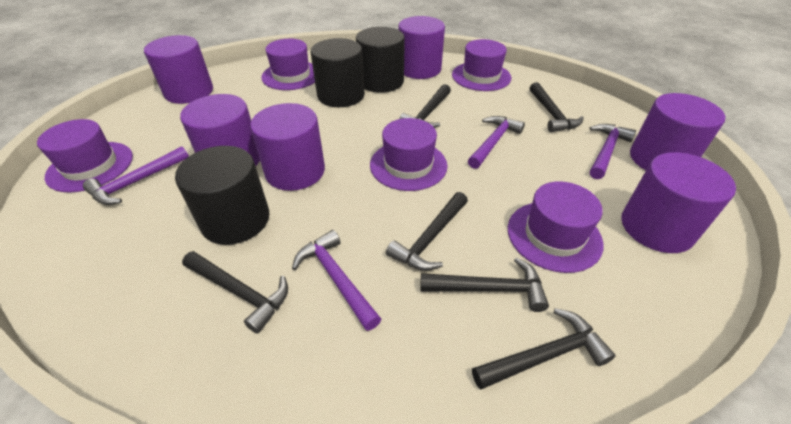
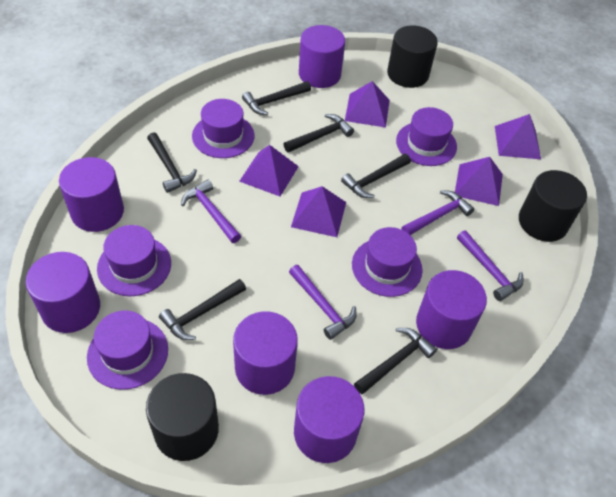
purple pyramid: 0 -> 5

